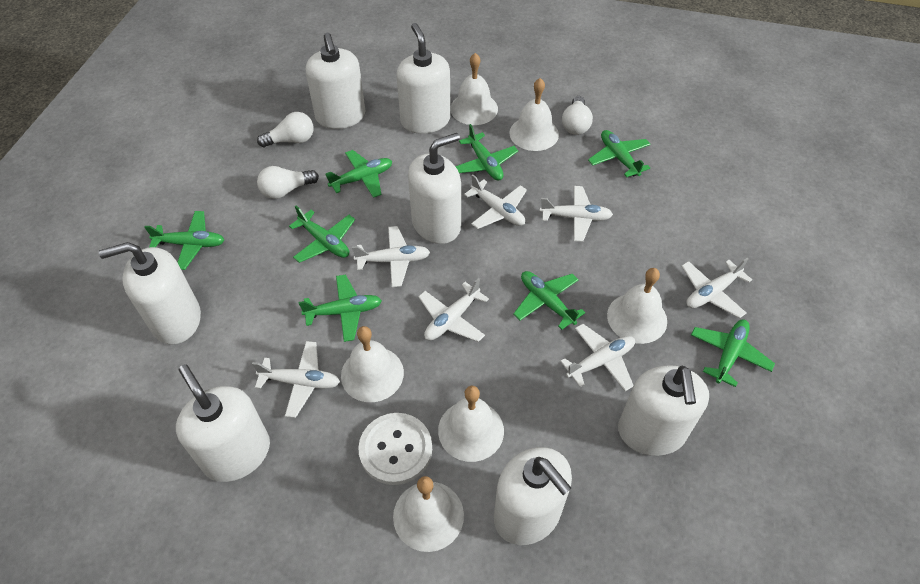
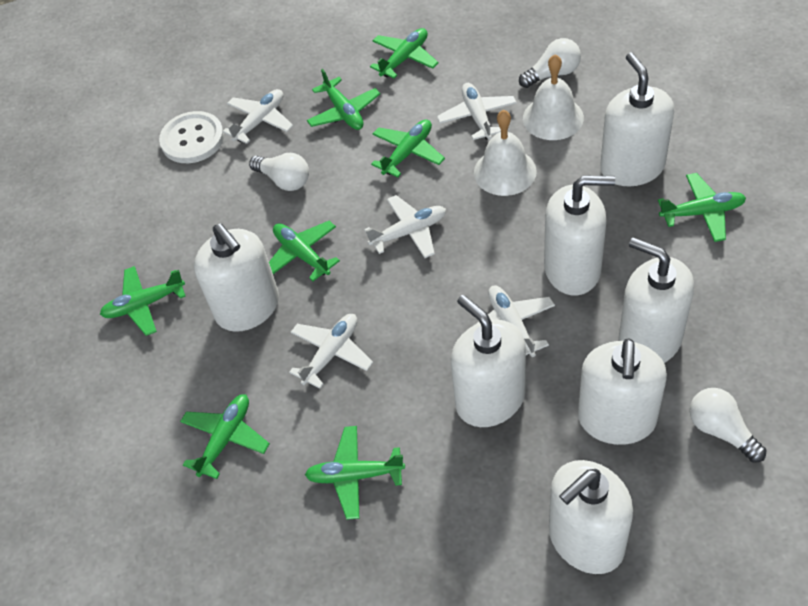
white bell: 6 -> 2
white plane: 7 -> 5

